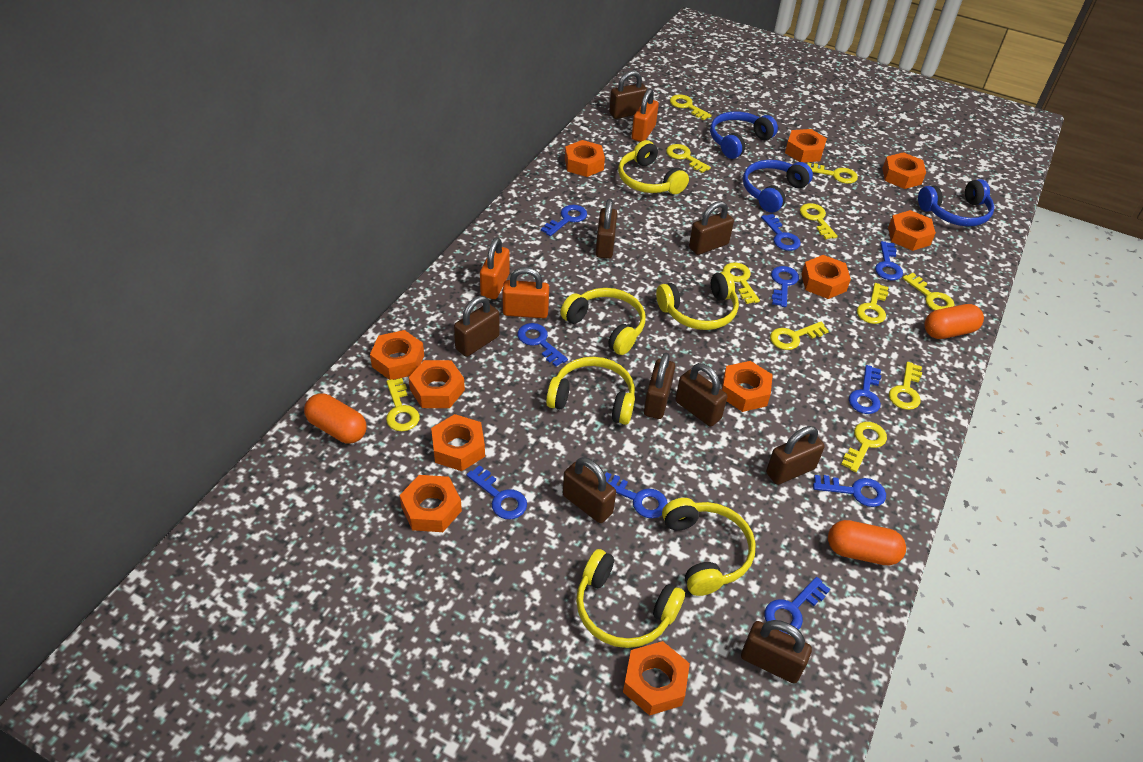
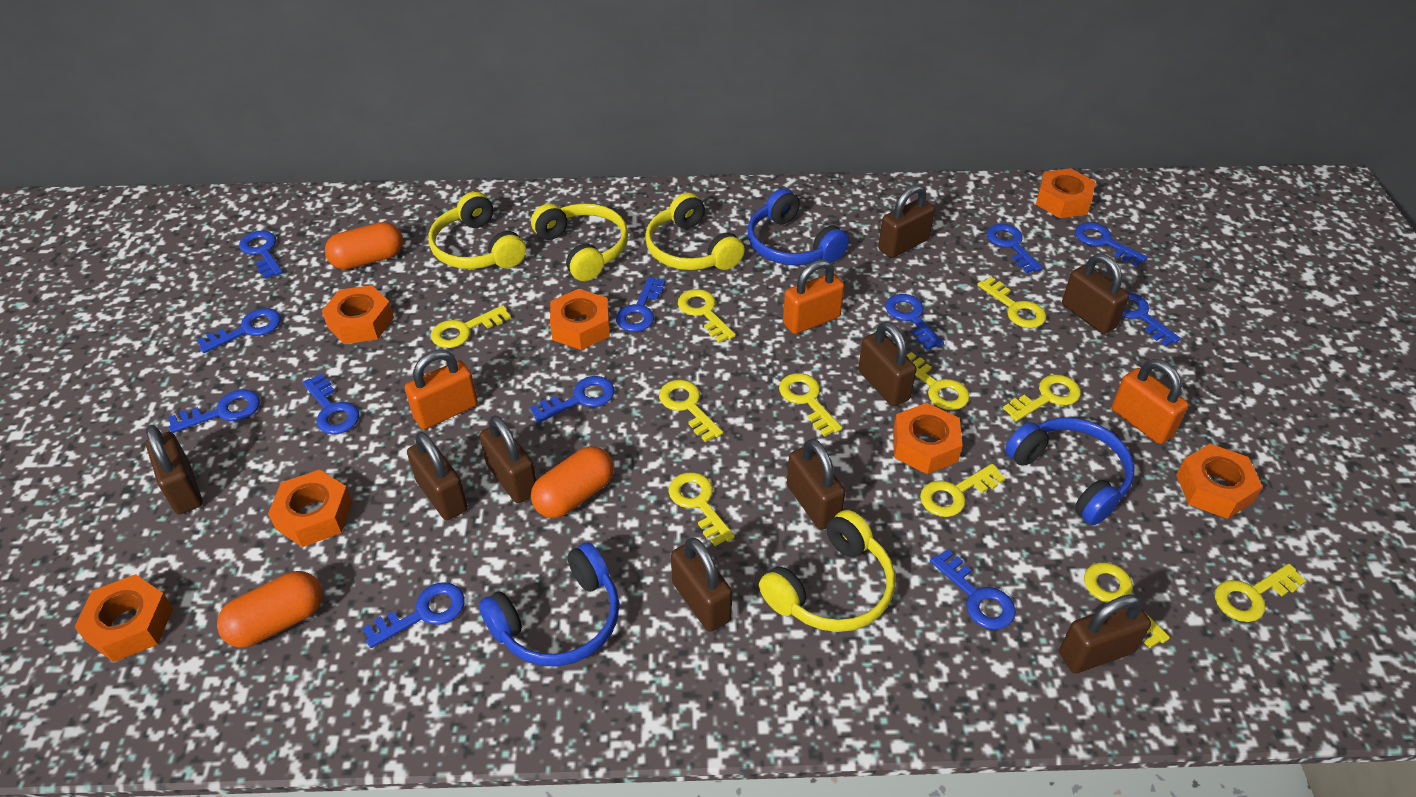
blue key: 10 -> 12
orange nut: 11 -> 7
yellow headphones: 6 -> 4

